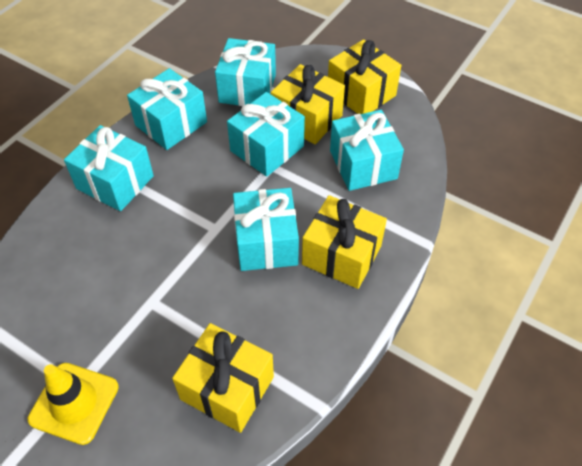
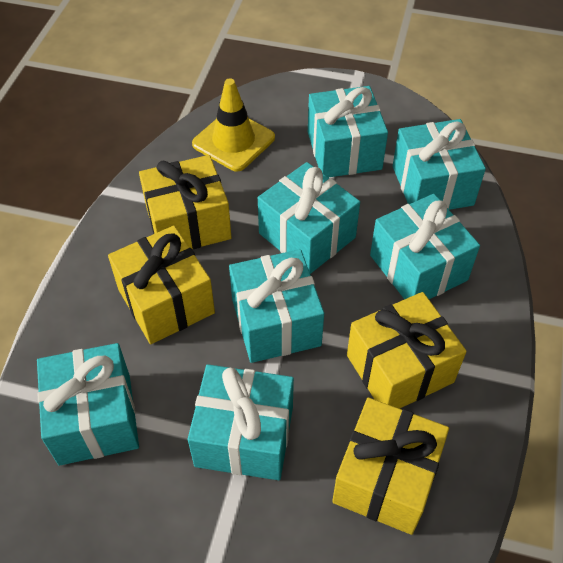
turquoise gift: 6 -> 7

